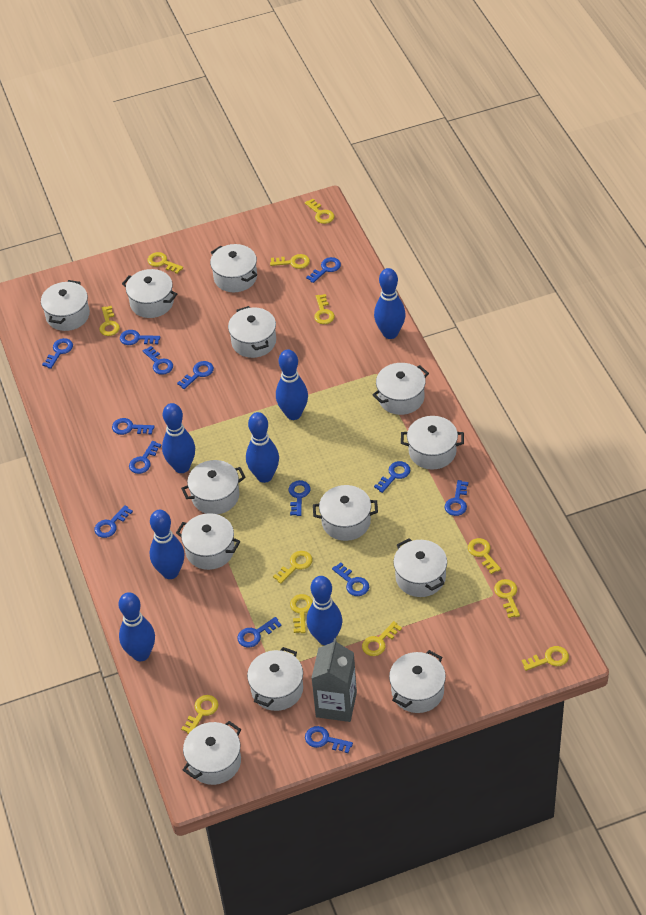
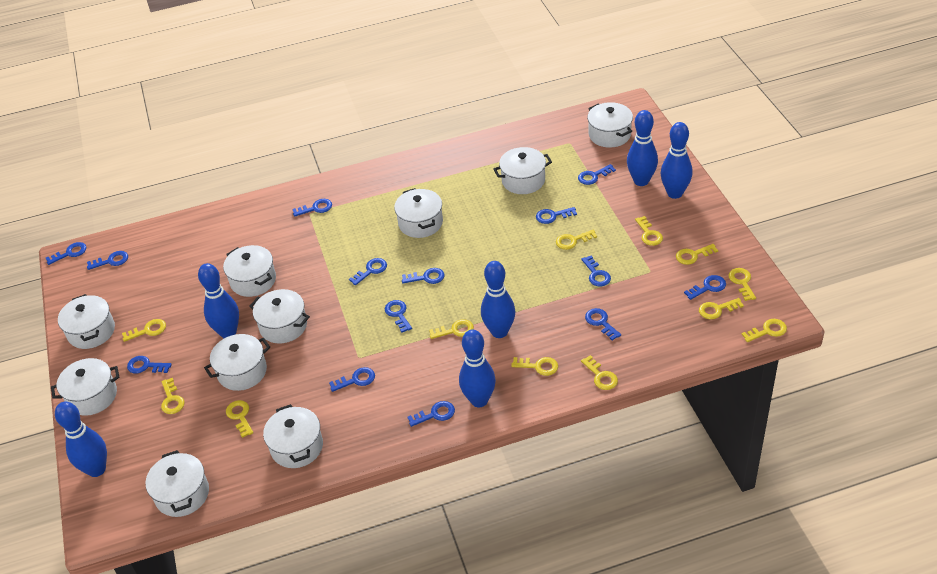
blue bowling pin: 7 -> 6
grey carton: 1 -> 0
white pot: 13 -> 10

